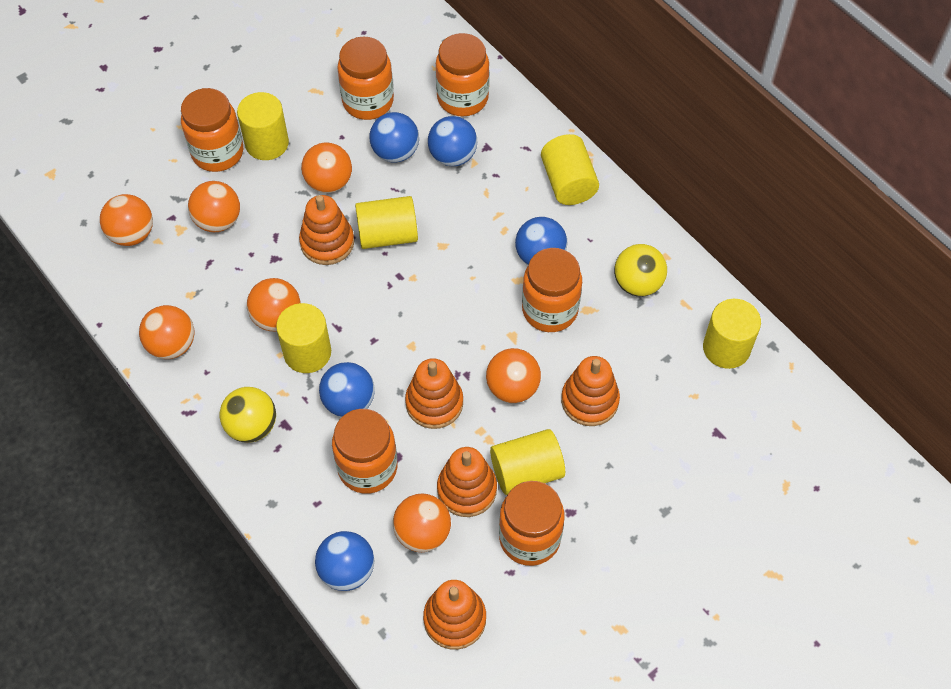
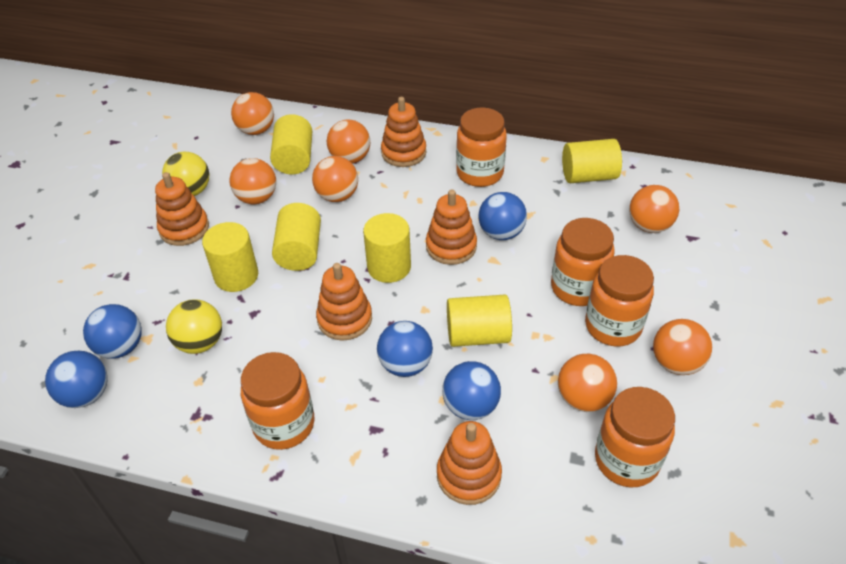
orange jar: 6 -> 5

